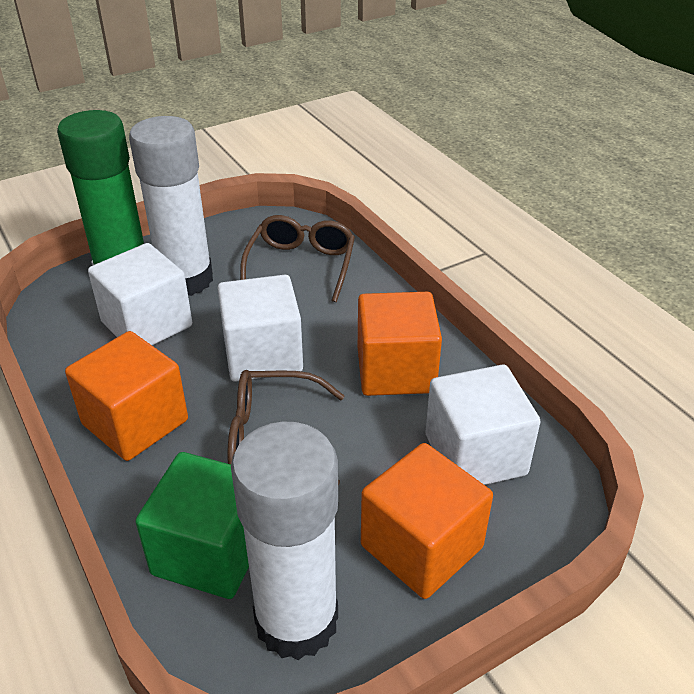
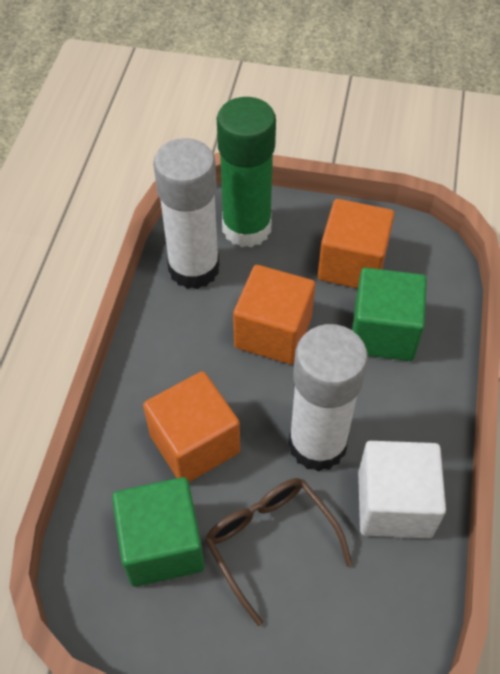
brown glasses: 2 -> 1
green cube: 1 -> 2
white cube: 3 -> 1

